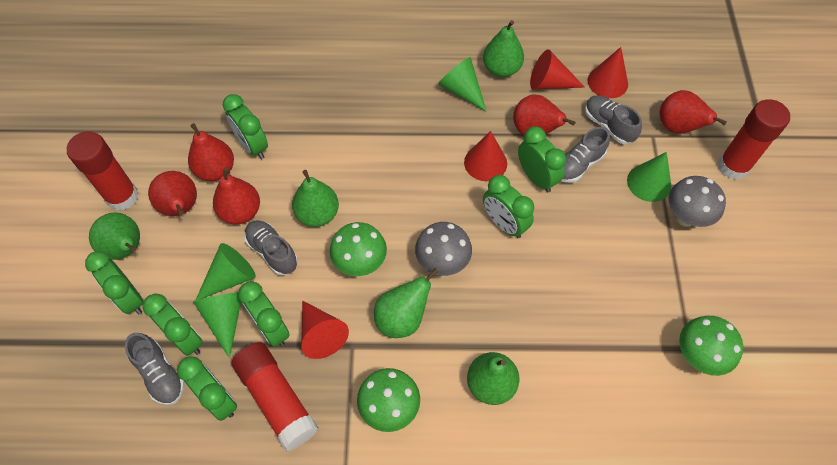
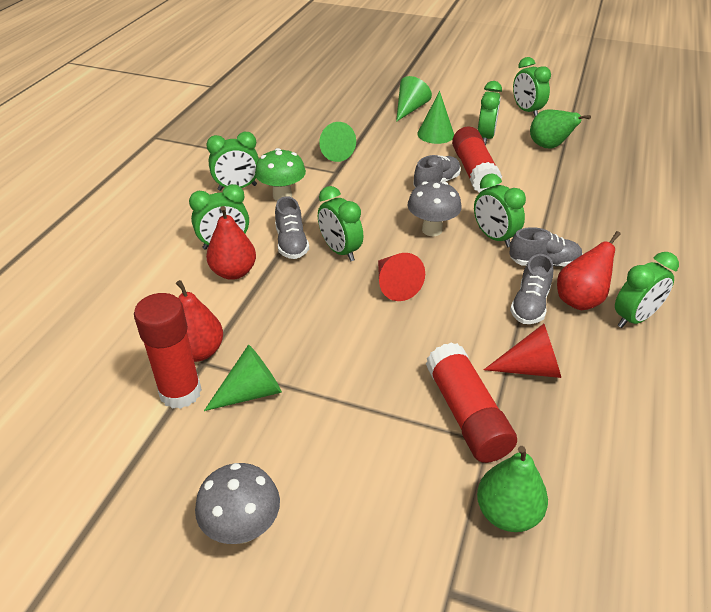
green mushroom: 3 -> 1
green pear: 5 -> 2
red cone: 4 -> 2
red pear: 5 -> 3

